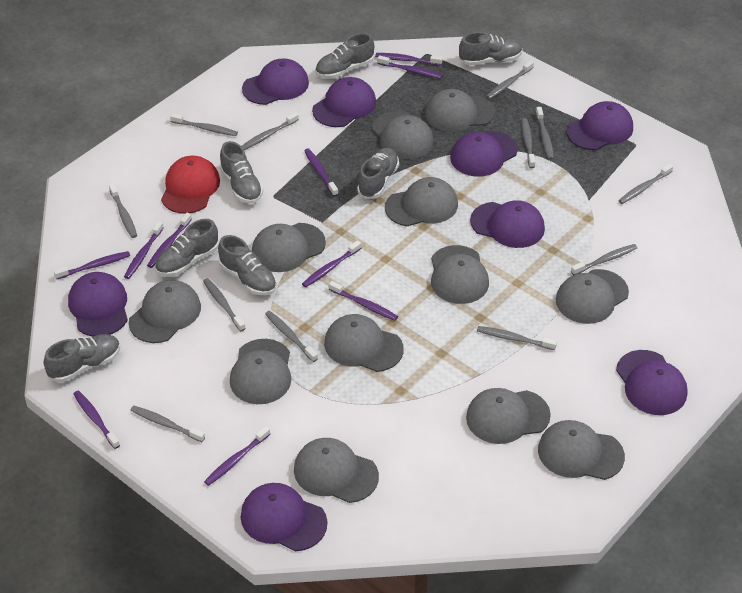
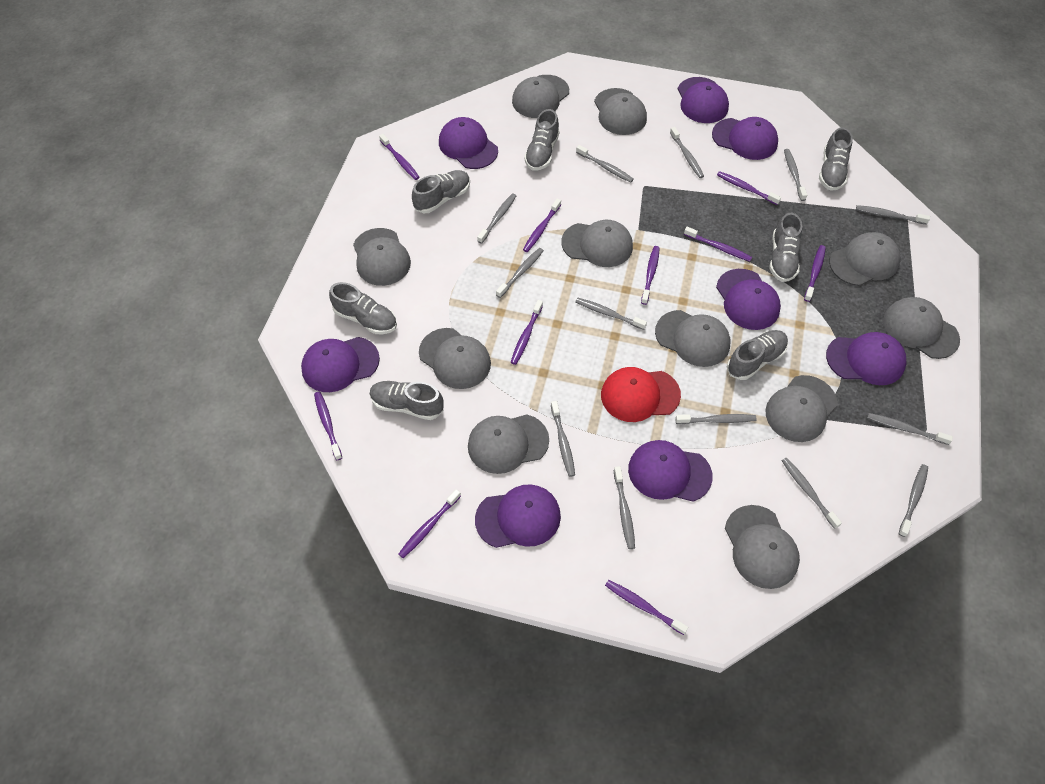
grey cap: 12 -> 11
grey toothbrush: 12 -> 13

